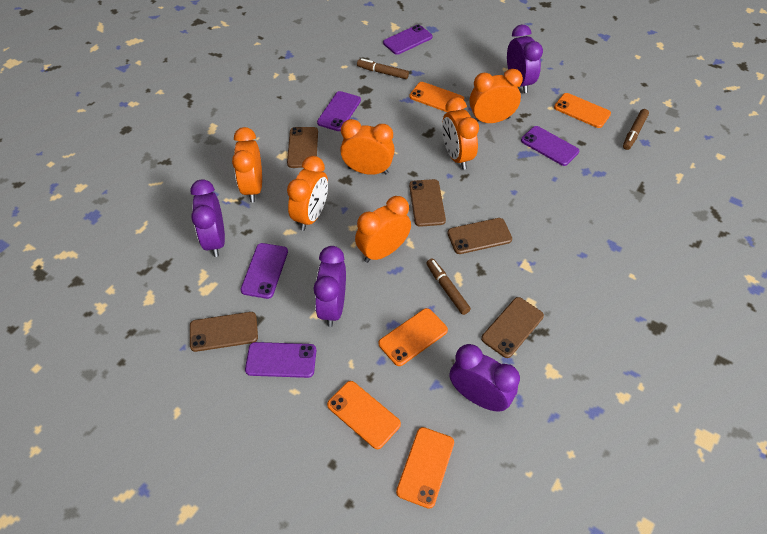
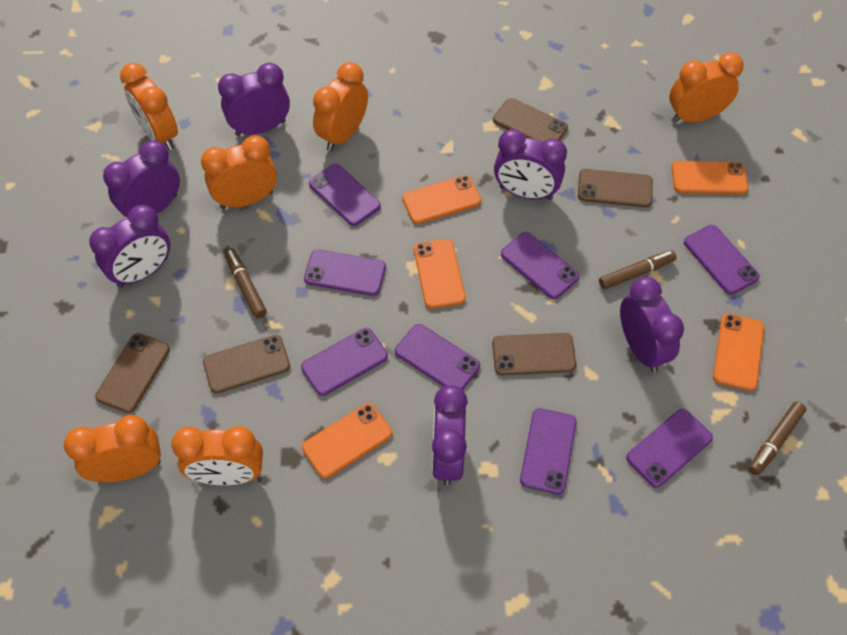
purple clock: 4 -> 6
purple phone: 5 -> 8

